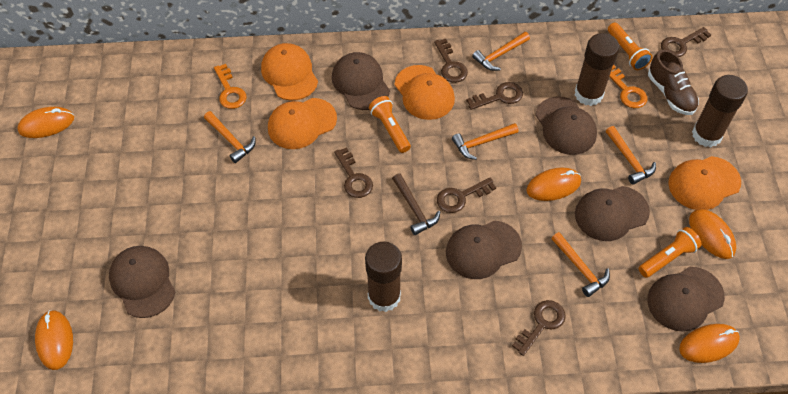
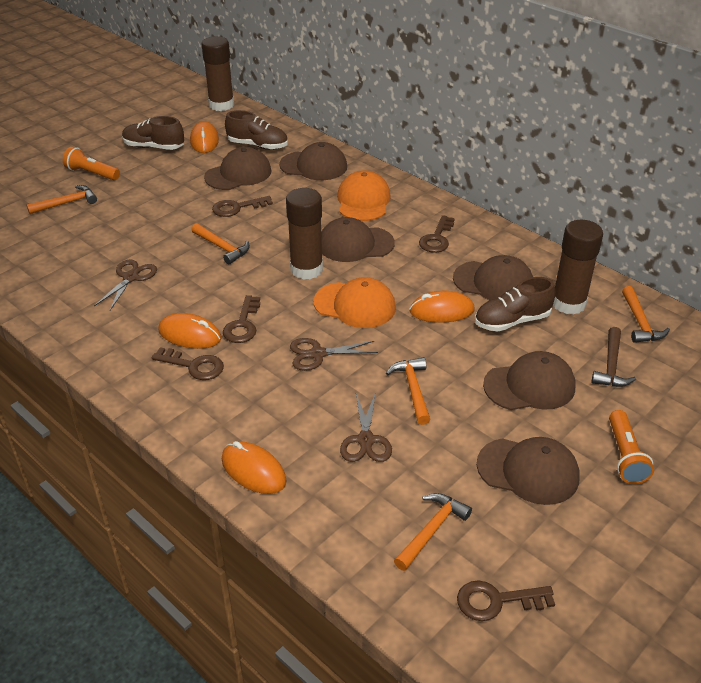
brown key: 6 -> 5
brown scissors: 0 -> 3
brown shoe: 1 -> 3
orange cap: 4 -> 2
orange flashlight: 3 -> 2
orange key: 2 -> 0
orange mouse: 5 -> 4

